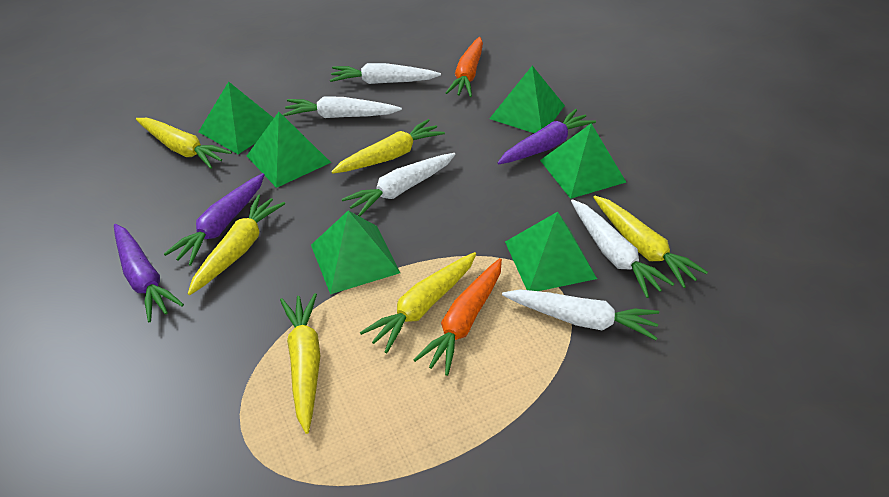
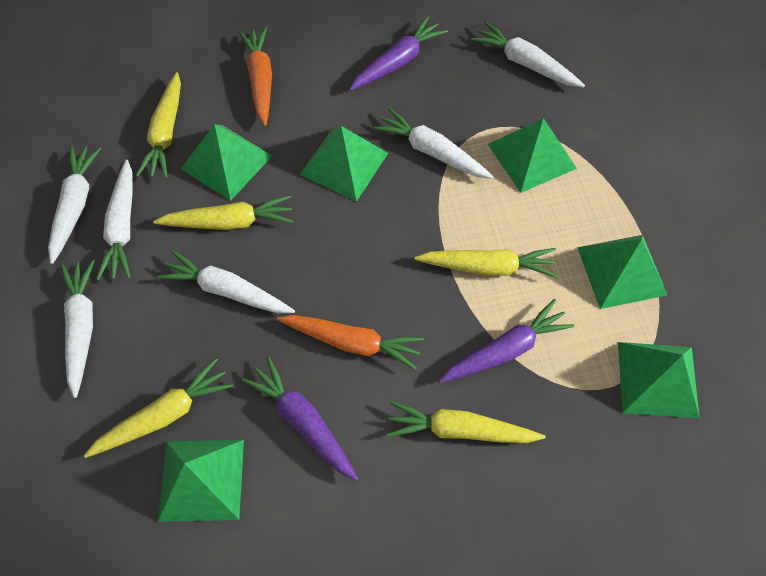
white carrot: 5 -> 6
yellow carrot: 6 -> 5

